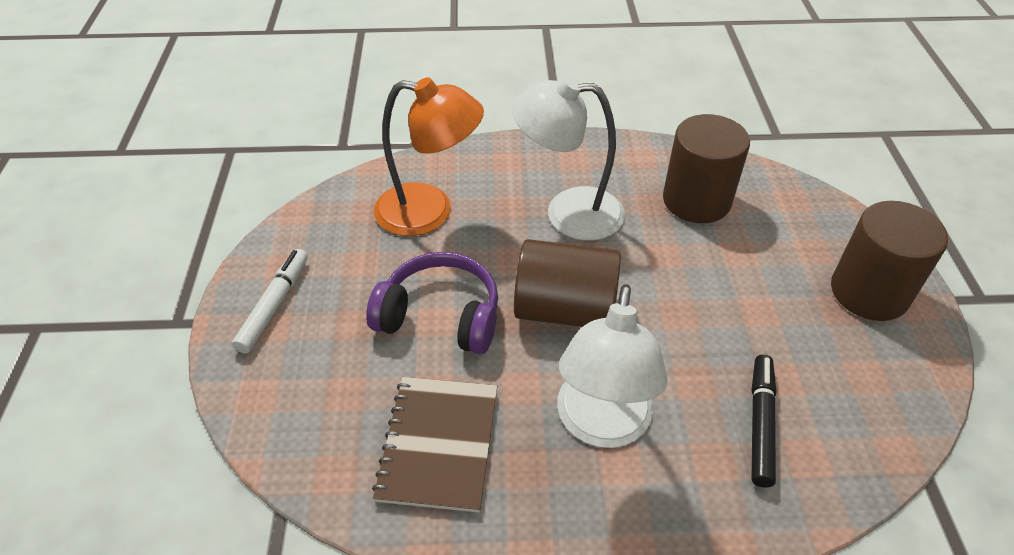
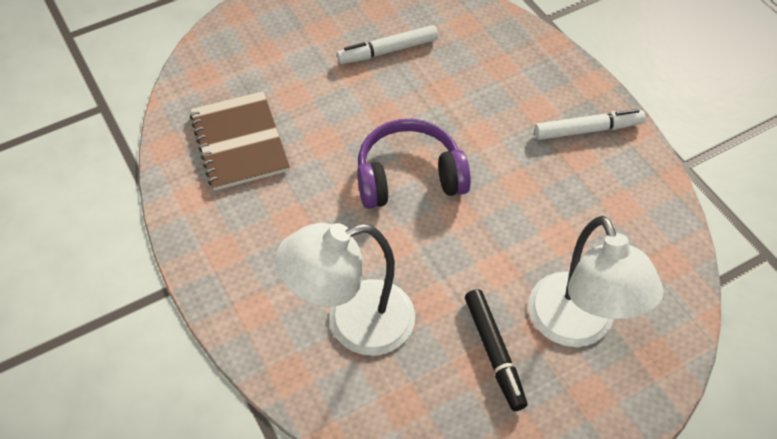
brown cylinder: 3 -> 0
orange lamp: 1 -> 0
white marker: 1 -> 2

